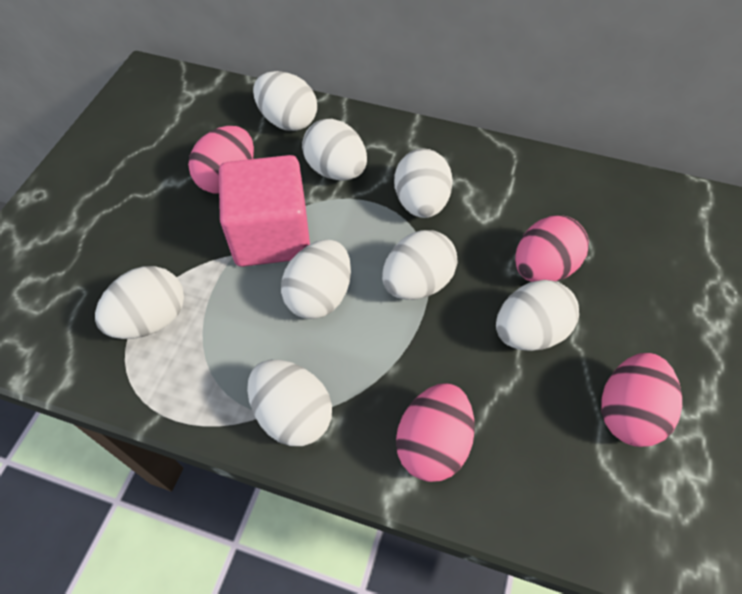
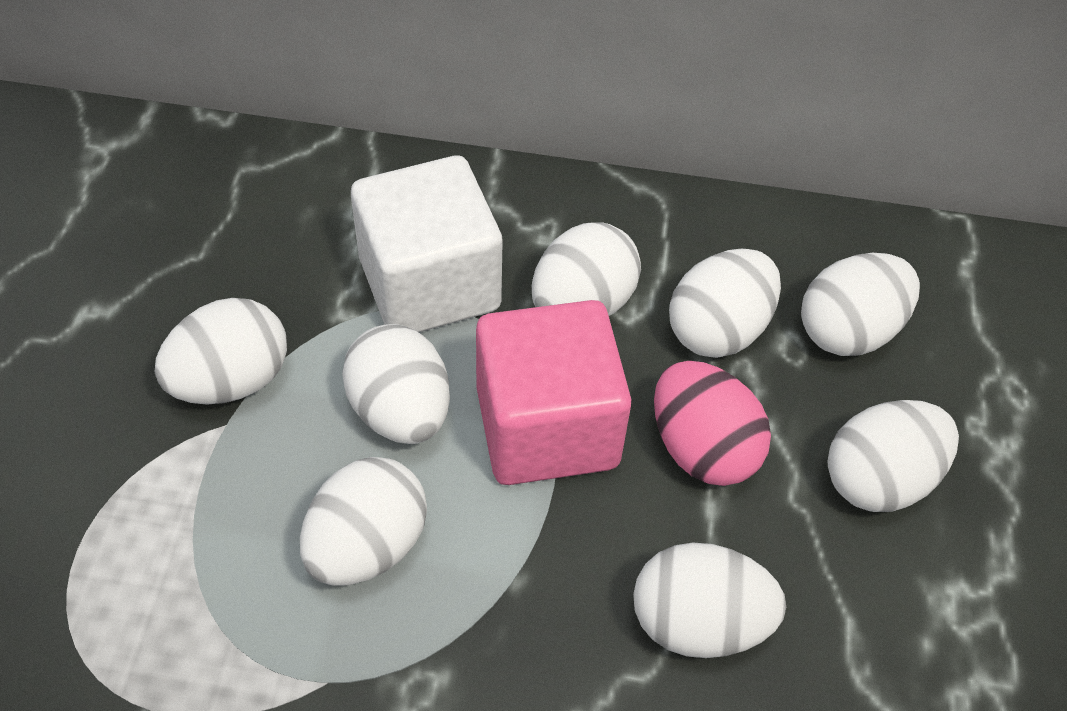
pink egg: 4 -> 1
white cube: 0 -> 1

